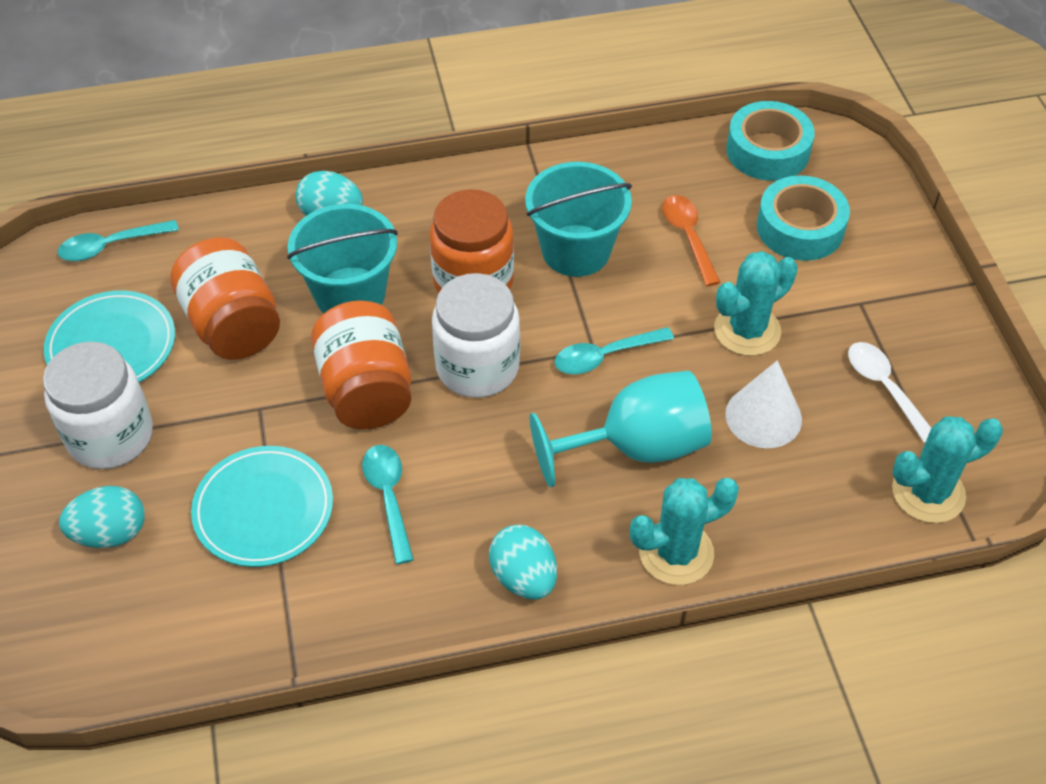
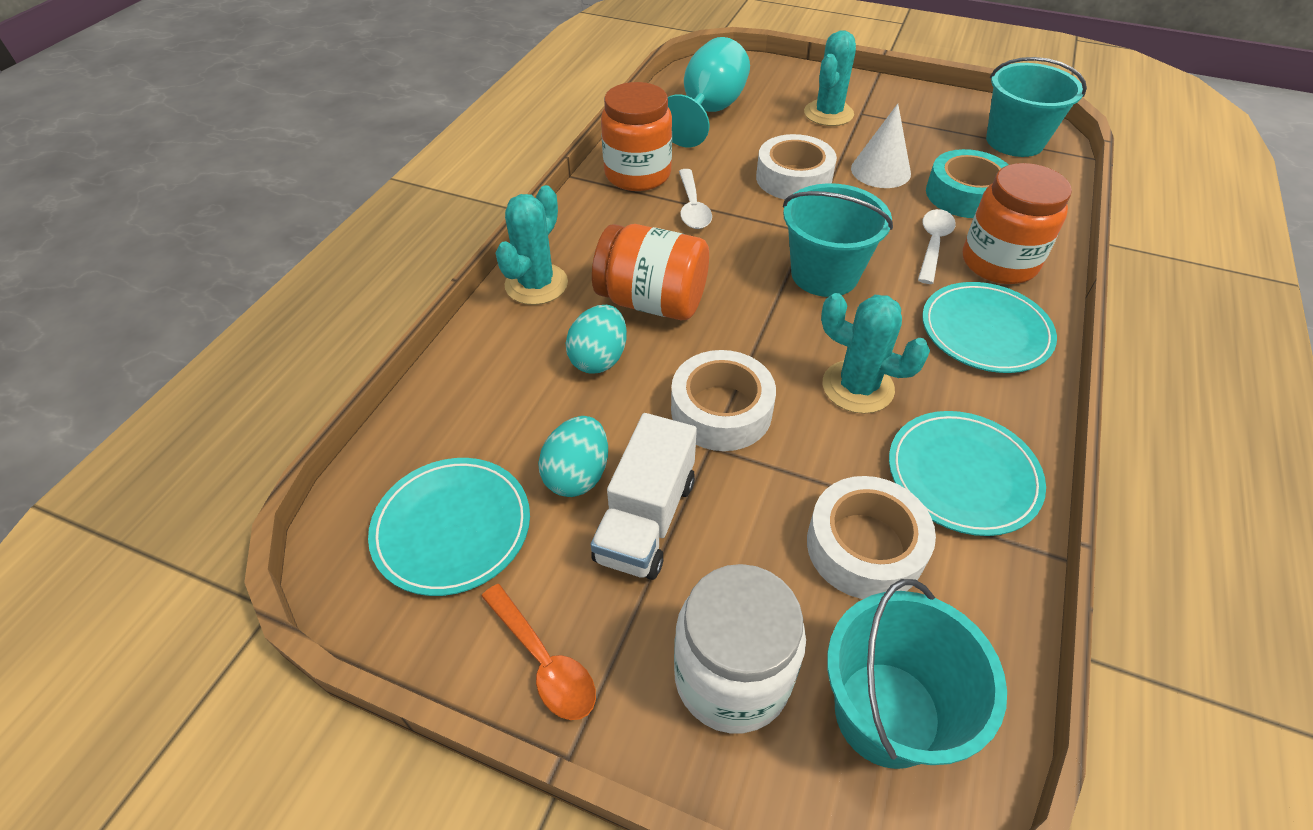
turquoise bucket: 2 -> 3
turquoise egg: 3 -> 2
turquoise plate: 2 -> 3
turquoise spoon: 3 -> 0
turquoise tape: 2 -> 1
white jar: 2 -> 1
white spoon: 1 -> 2
white tape: 0 -> 3
white truck: 0 -> 1

